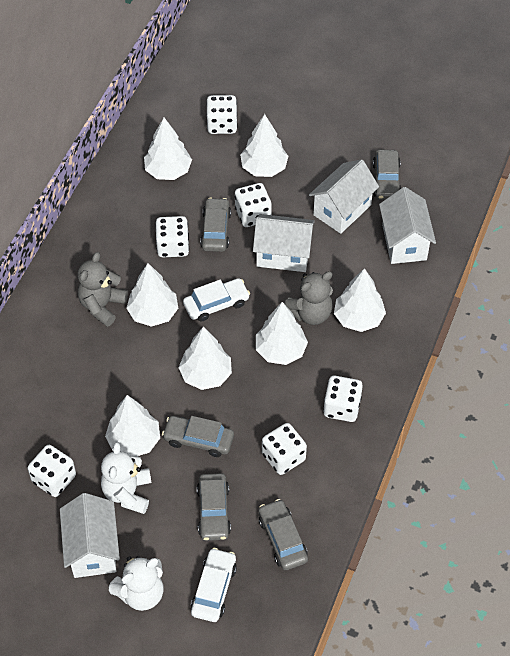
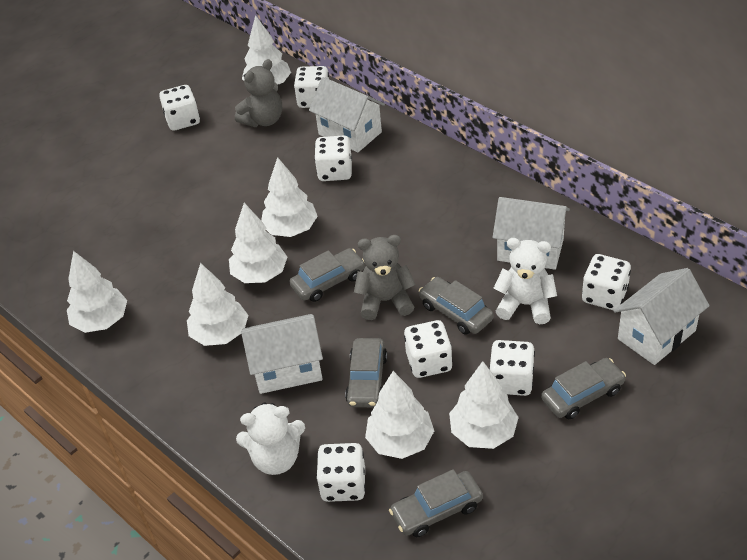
white car: 2 -> 0
white dice: 6 -> 7

